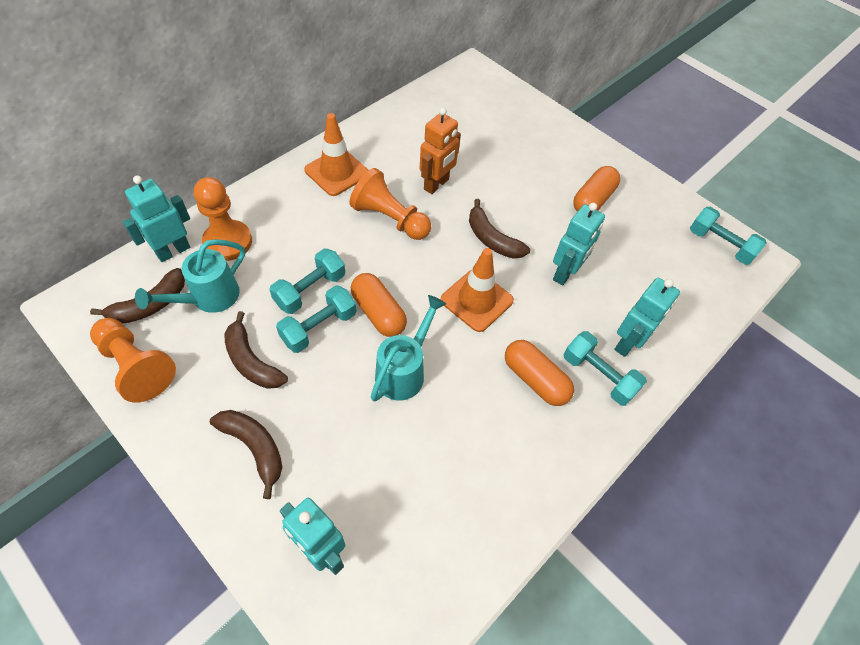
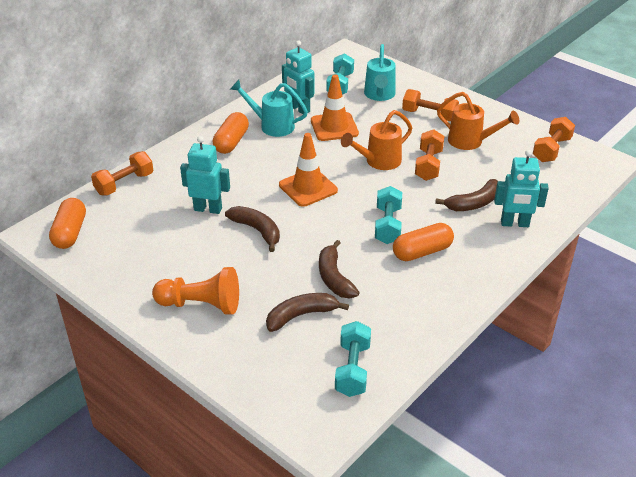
orange dumbbell: 0 -> 4
orange pawn: 3 -> 1
orange robot: 1 -> 0
orange watering can: 0 -> 2
turquoise dumbbell: 4 -> 3
turquoise robot: 4 -> 3

